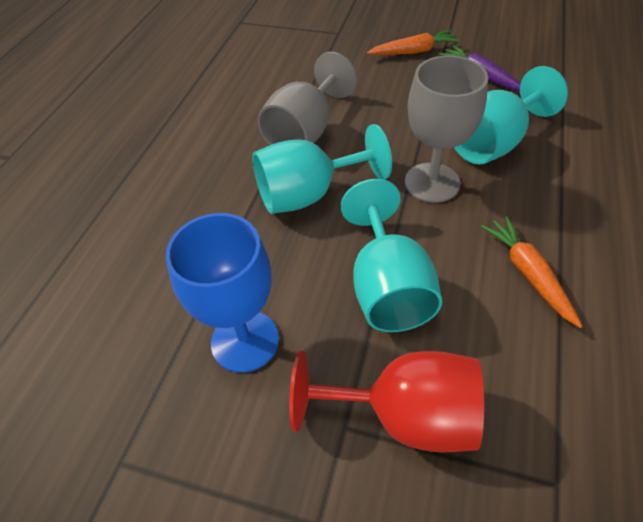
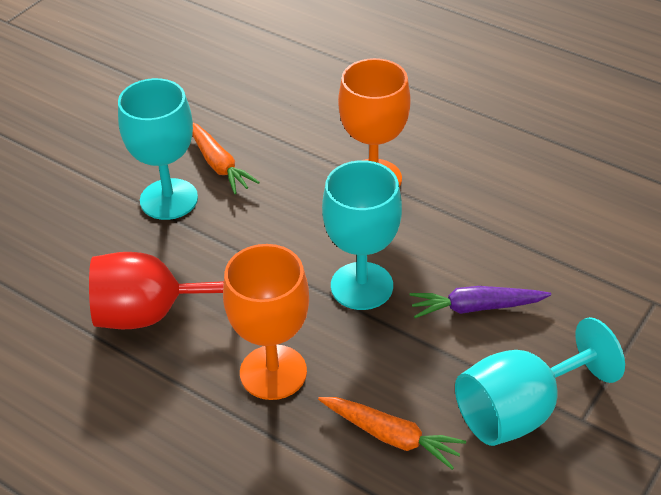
blue goblet: 1 -> 0
grey goblet: 2 -> 0
orange goblet: 0 -> 2

